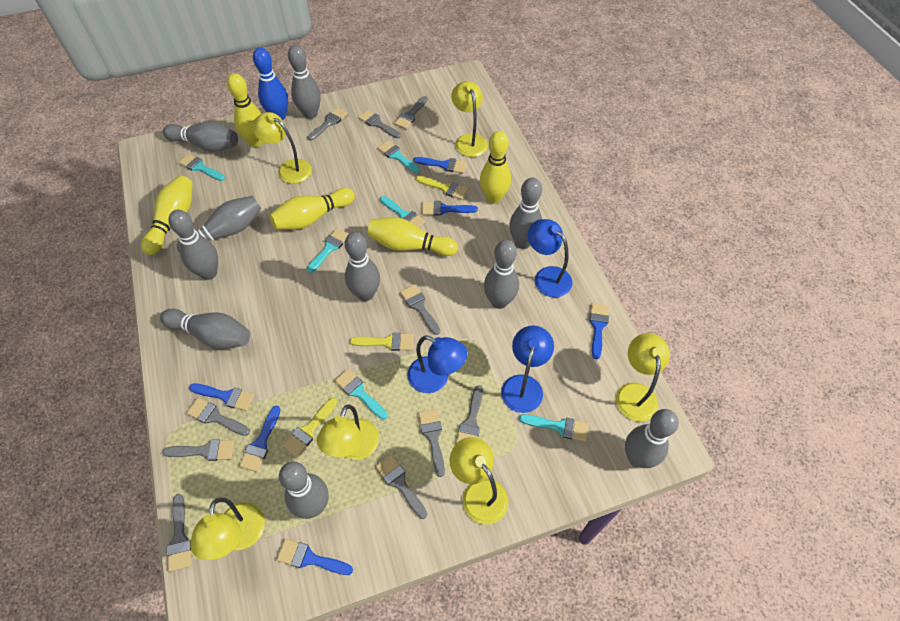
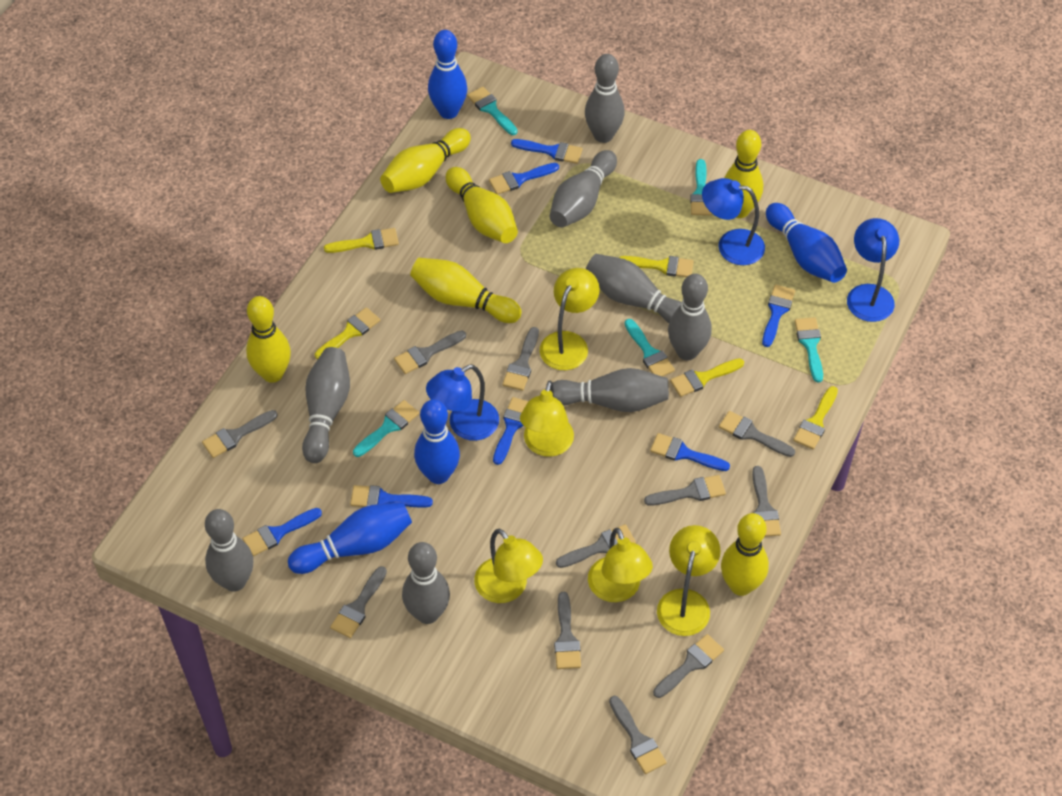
blue bowling pin: 1 -> 4
blue brush: 6 -> 7
grey bowling pin: 10 -> 8
grey brush: 10 -> 11
turquoise brush: 6 -> 5
yellow bowling pin: 5 -> 6
yellow brush: 3 -> 5
yellow lamp: 6 -> 5

